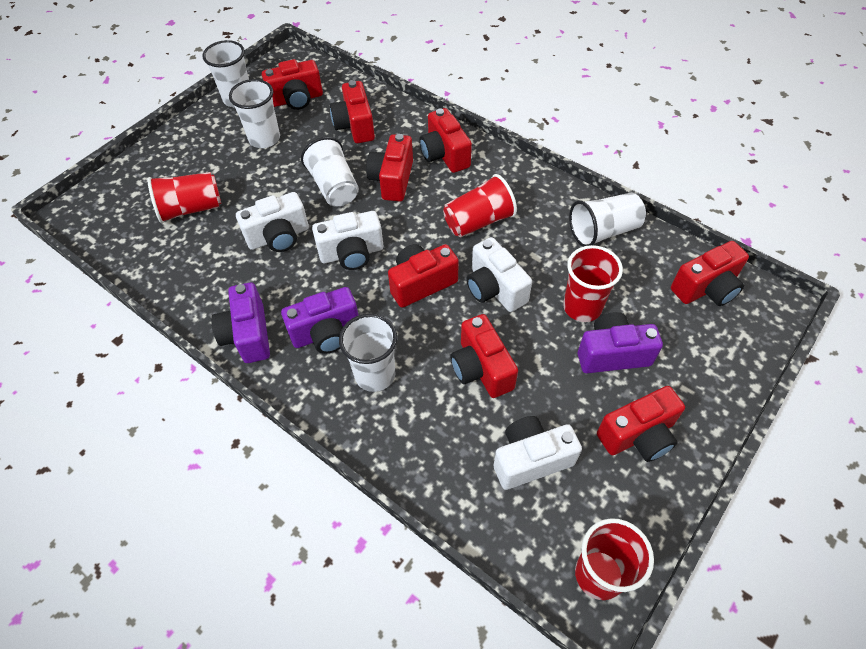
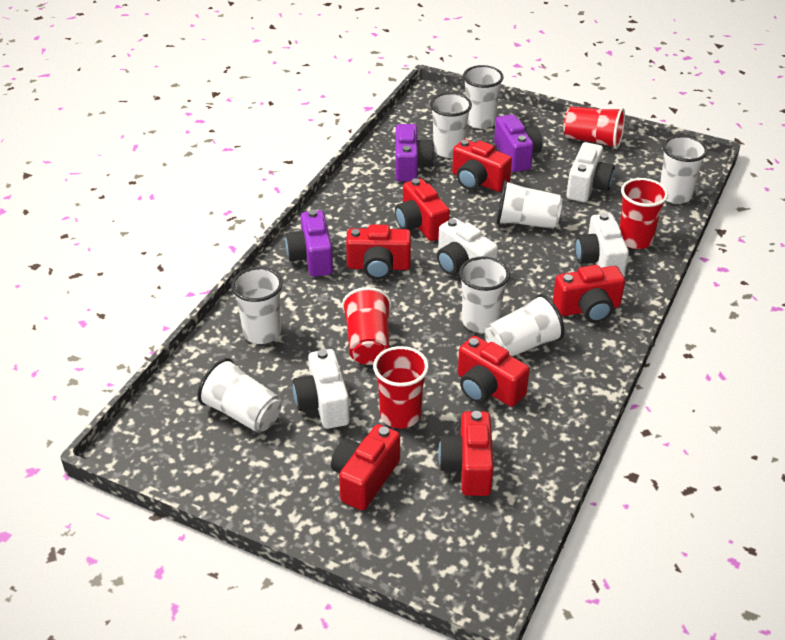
red camera: 8 -> 7
white cup: 5 -> 8

